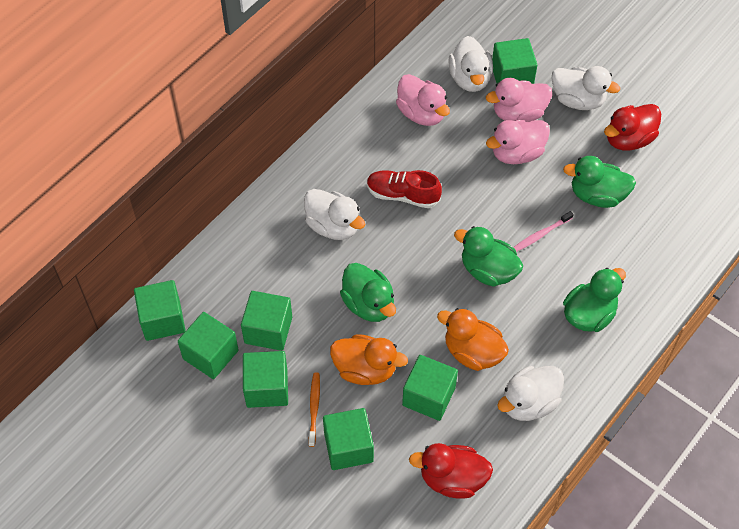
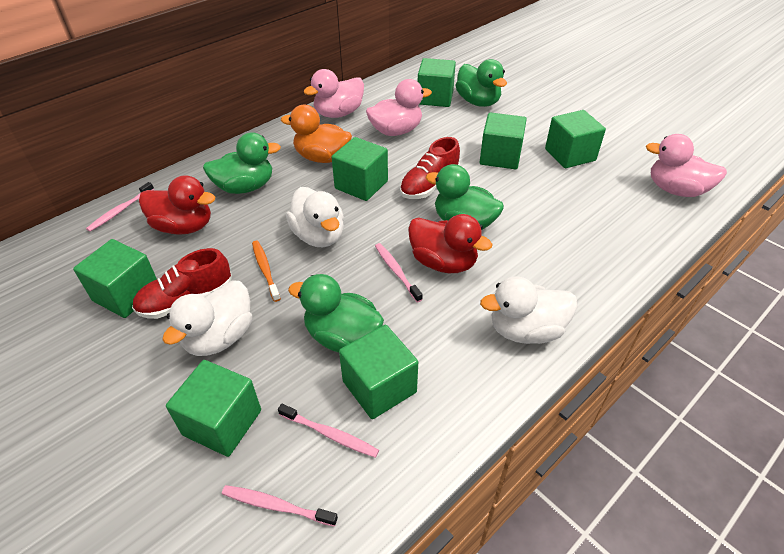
orange duck: 2 -> 1
pink toothbrush: 1 -> 4
red shoe: 1 -> 2
white duck: 4 -> 3

